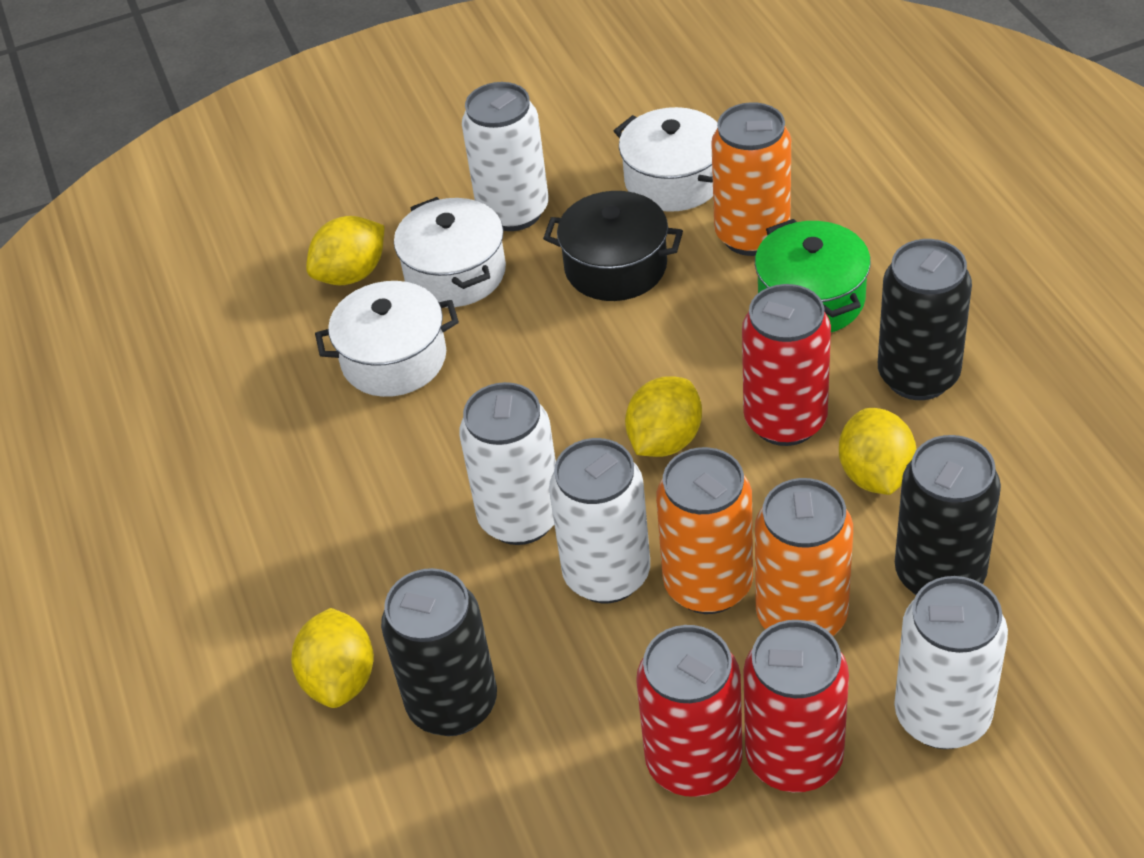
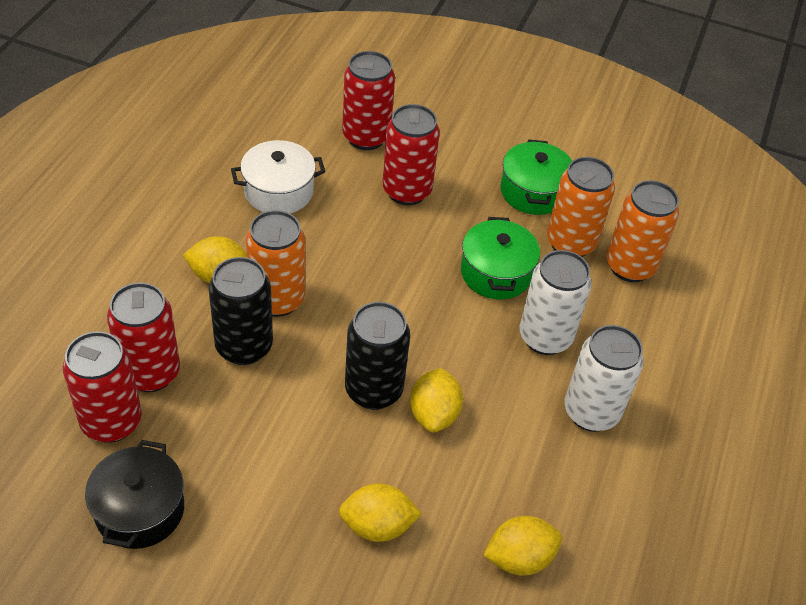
black can: 3 -> 2
green pot: 1 -> 2
red can: 3 -> 4
white can: 4 -> 2
white pot: 3 -> 1

